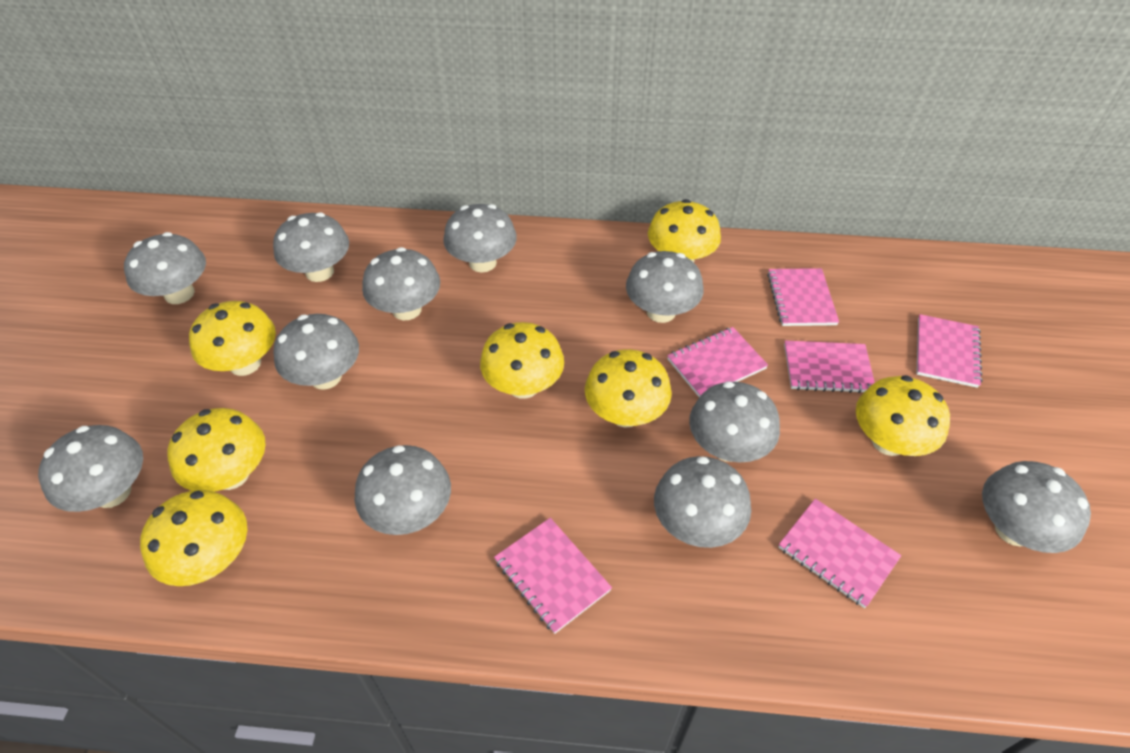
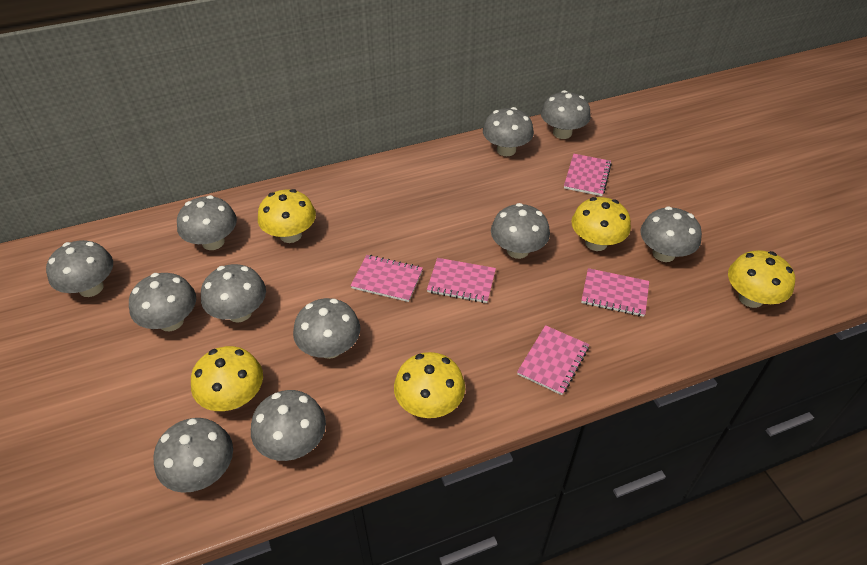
pink notebook: 6 -> 5
yellow mushroom: 7 -> 5

